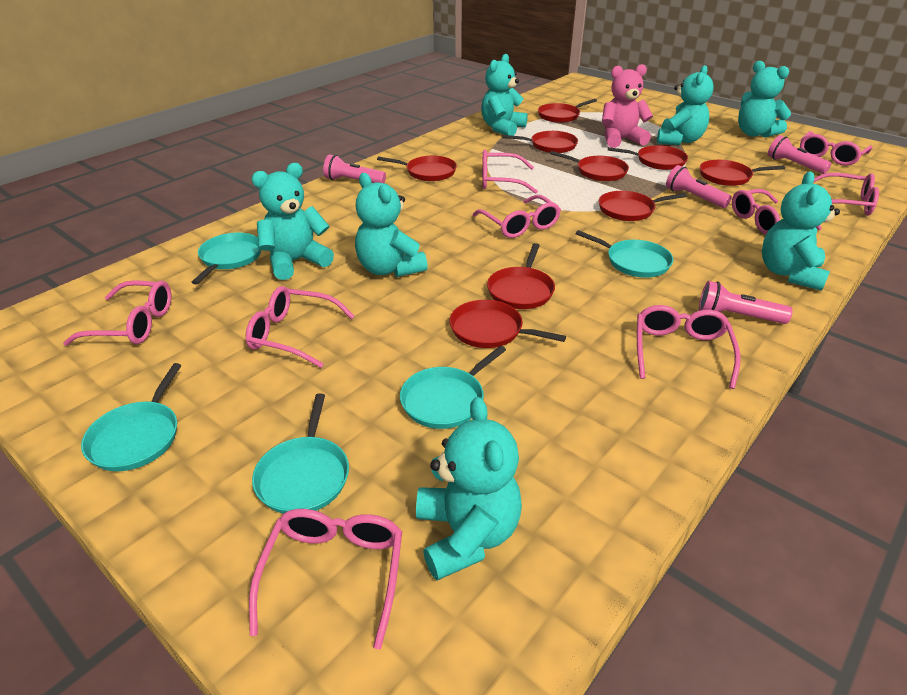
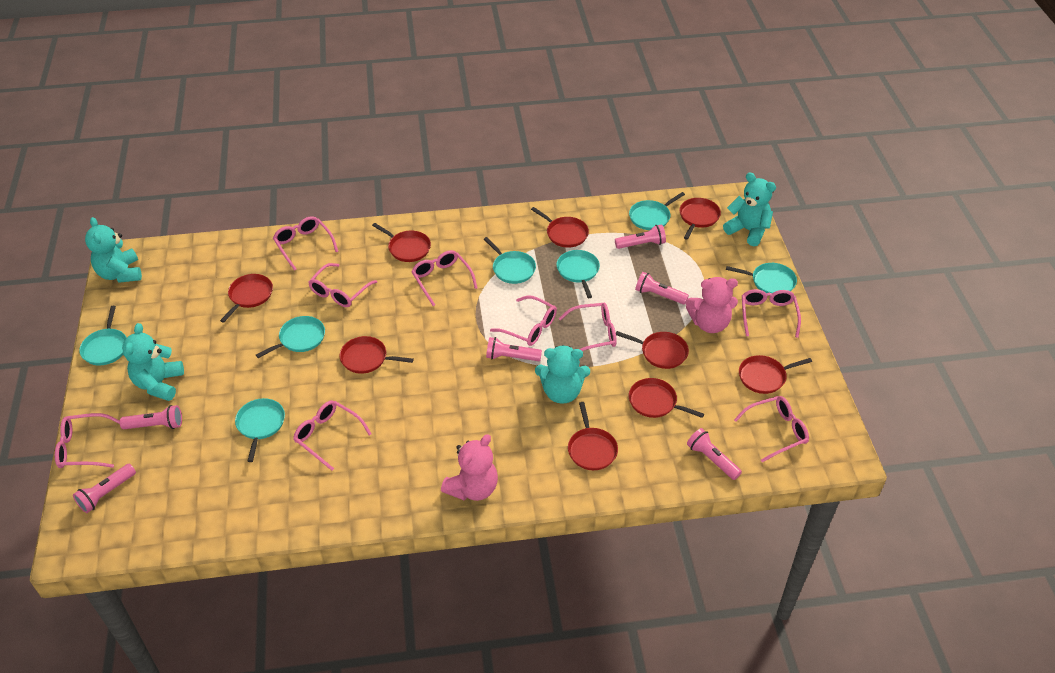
pink flashlight: 4 -> 6
pink teddy bear: 1 -> 2
turquoise pan: 5 -> 7
turquoise teddy bear: 7 -> 4

